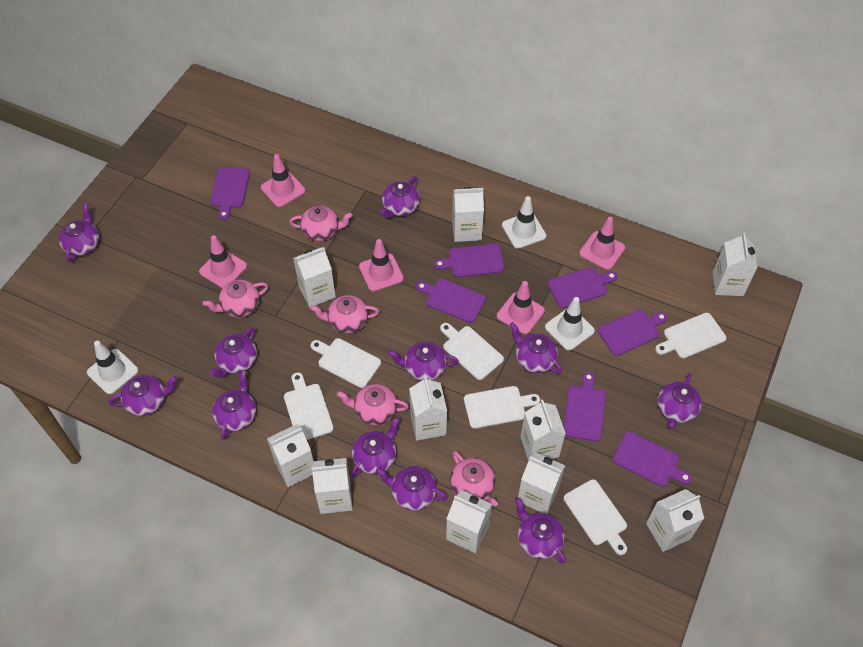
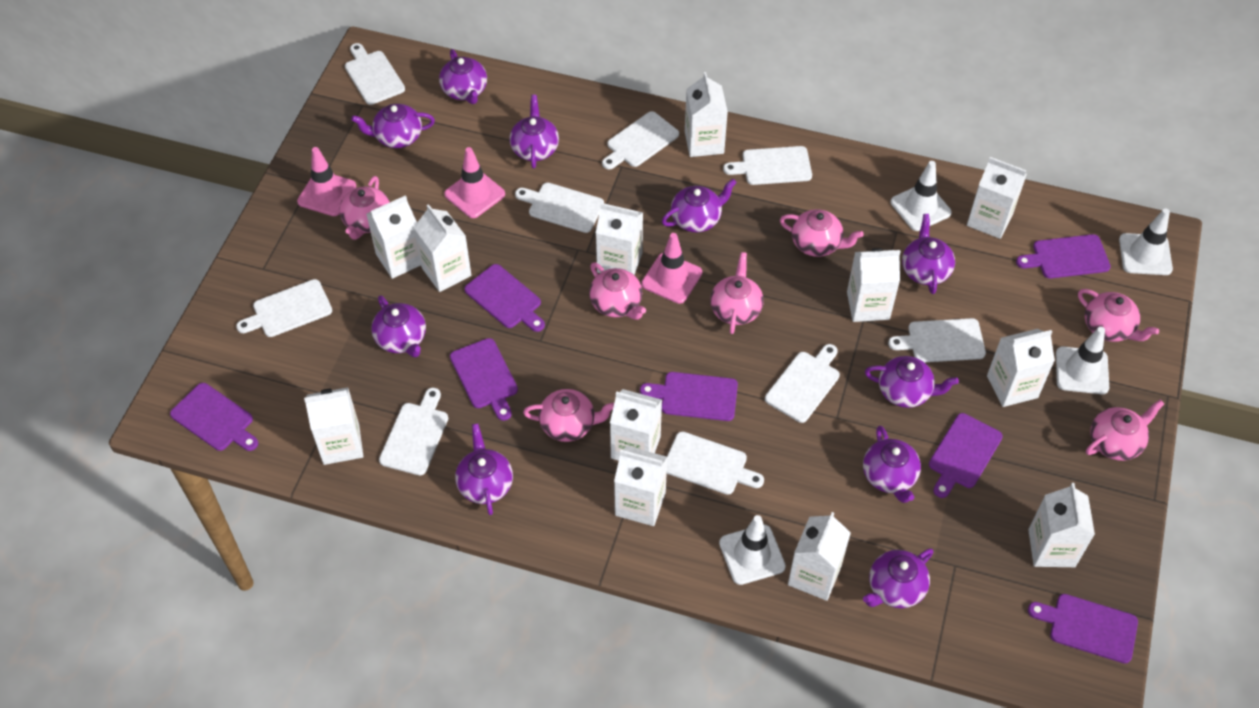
pink teapot: 5 -> 7
pink traffic cone: 5 -> 3
purple teapot: 11 -> 10
white carton: 10 -> 12
white cutting board: 6 -> 9
white traffic cone: 3 -> 4

